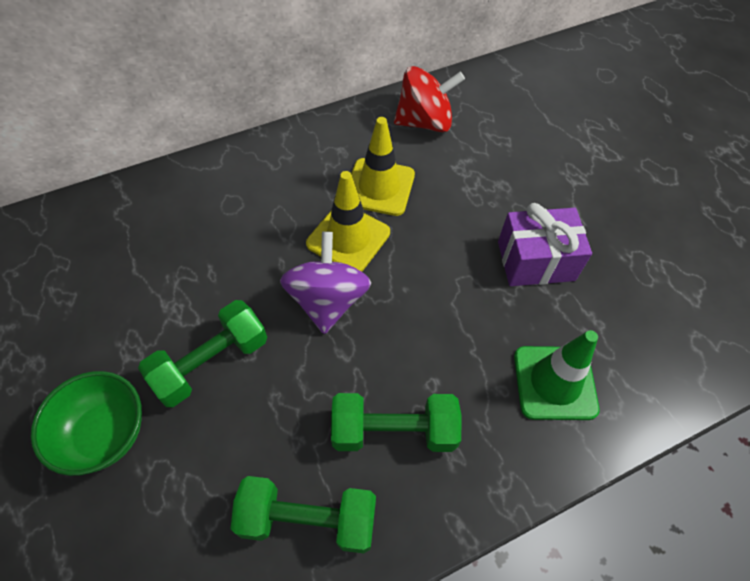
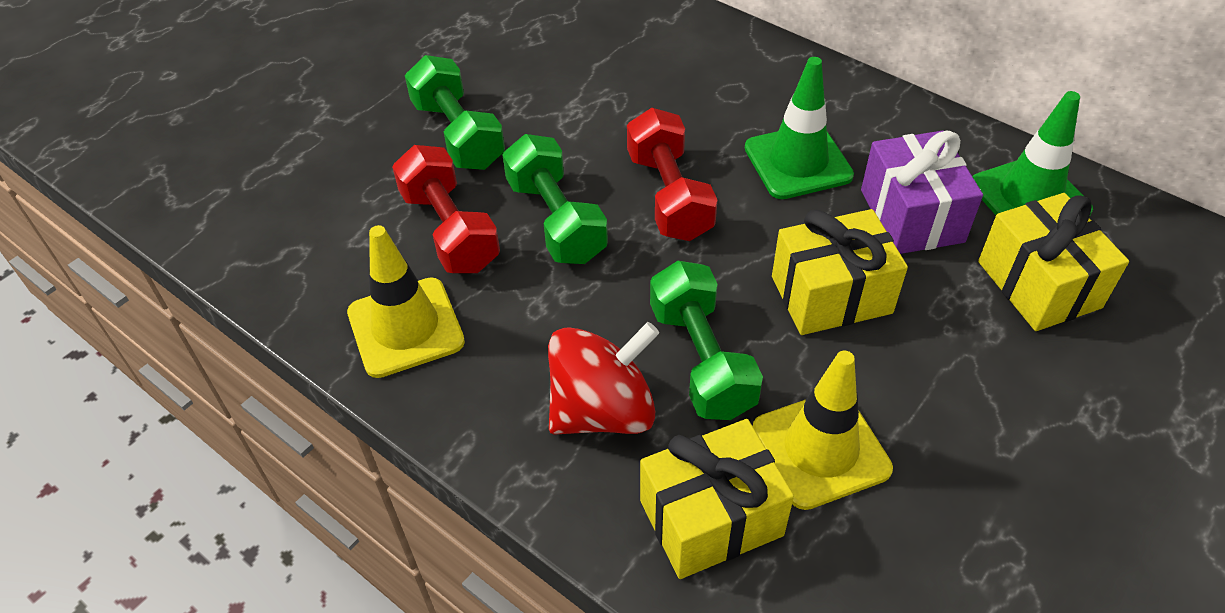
green bowl: 1 -> 0
green traffic cone: 1 -> 2
purple spinning top: 1 -> 0
red dumbbell: 0 -> 2
yellow gift: 0 -> 3

